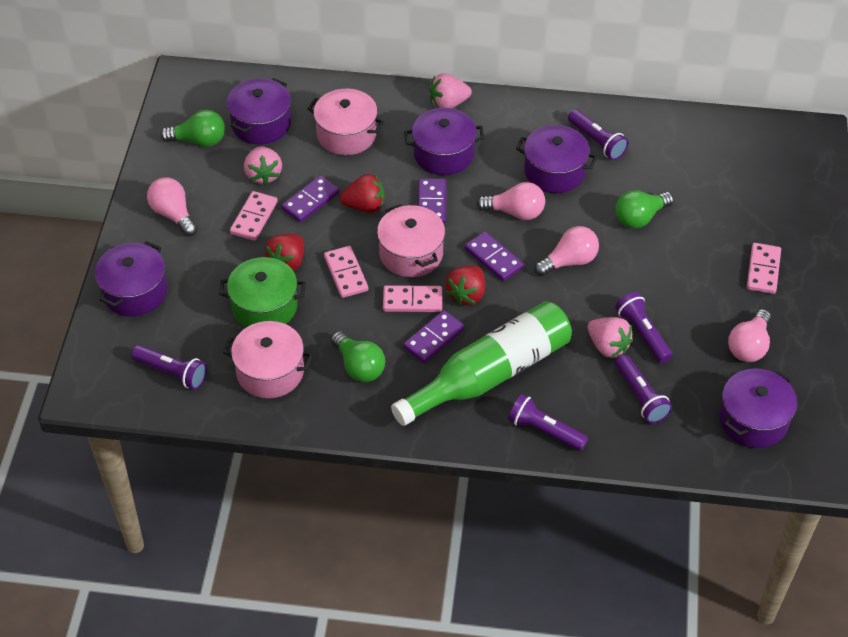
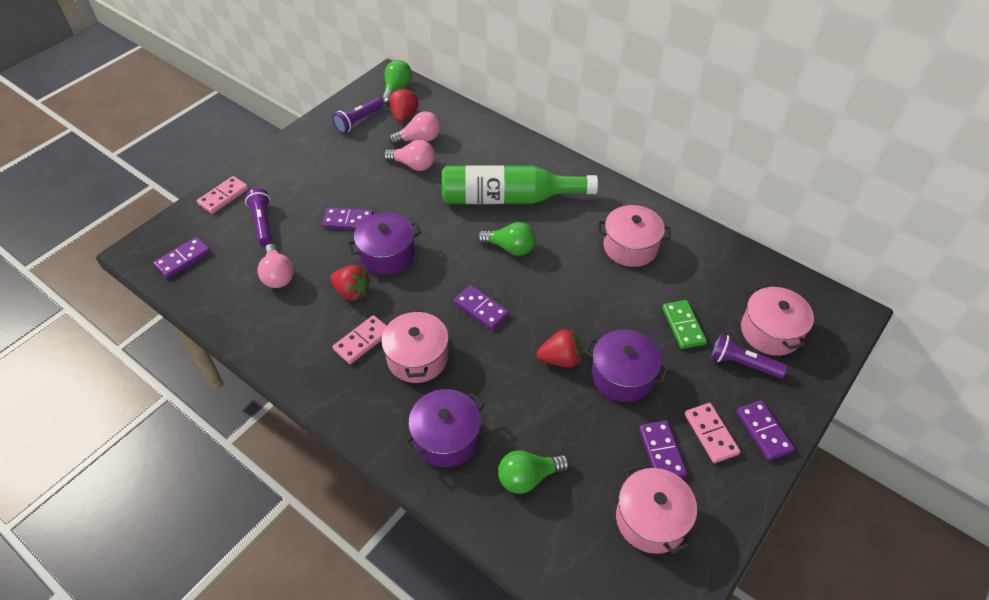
green domino: 0 -> 1
green pot: 1 -> 0
pink domino: 4 -> 3
pink light bulb: 4 -> 3
pink pot: 3 -> 4
pink strawberry: 3 -> 0
purple domino: 4 -> 5
purple flashlight: 5 -> 3
purple pot: 5 -> 3

